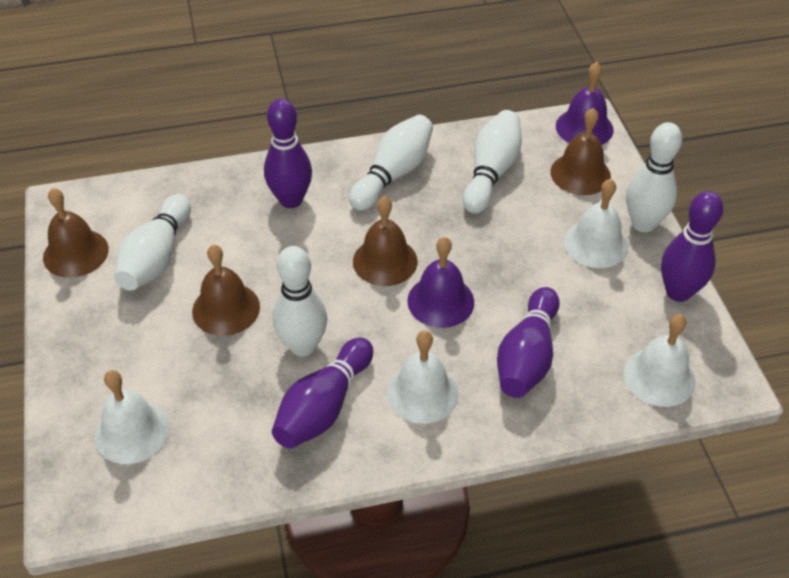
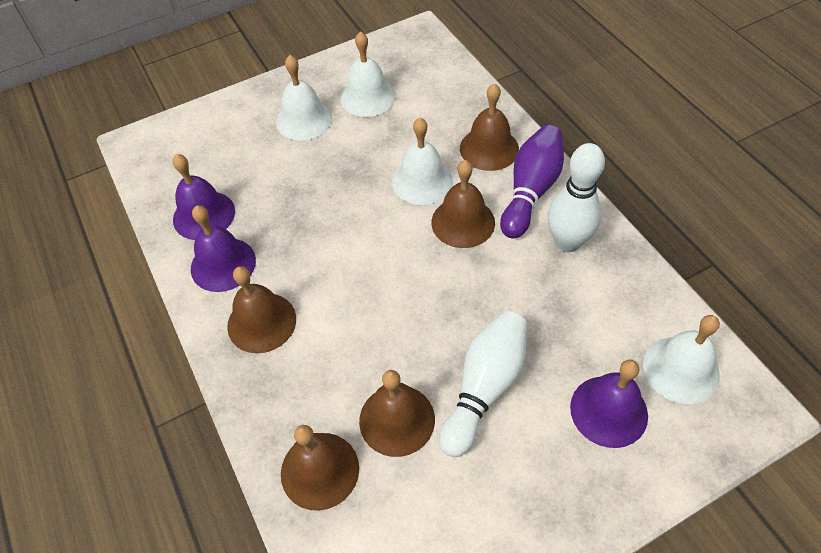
brown bell: 4 -> 5
purple bell: 2 -> 3
purple bowling pin: 4 -> 1
white bowling pin: 5 -> 2

